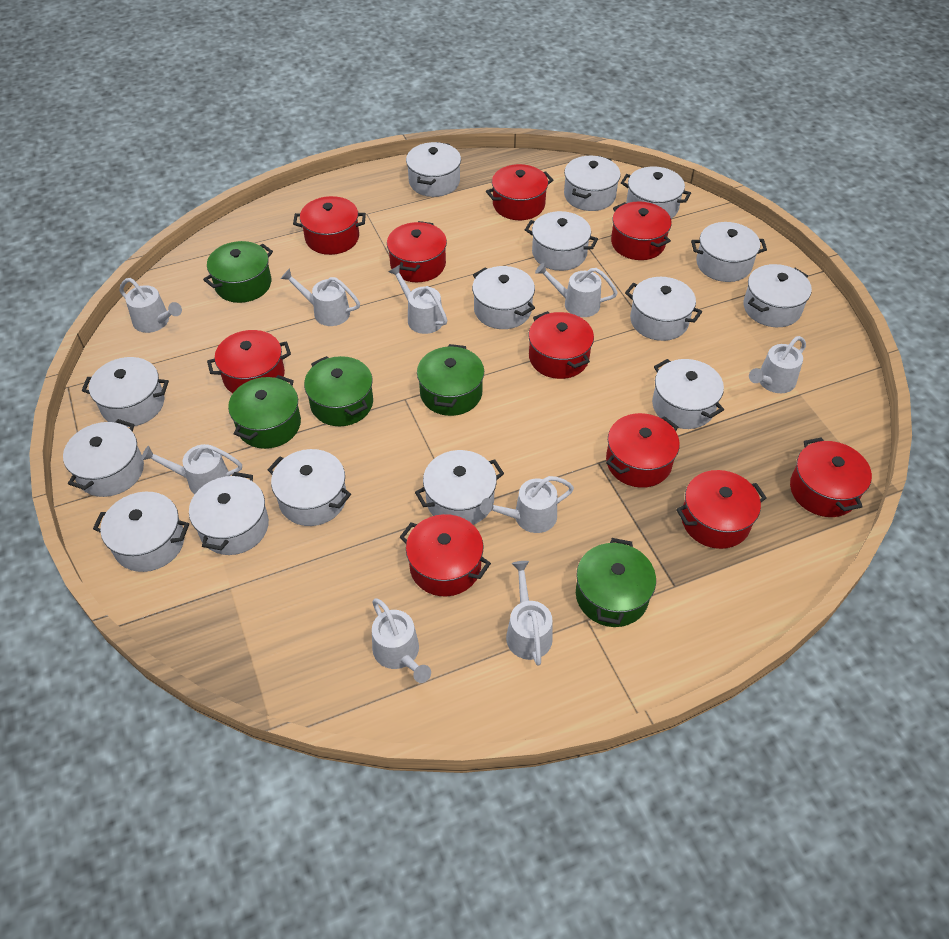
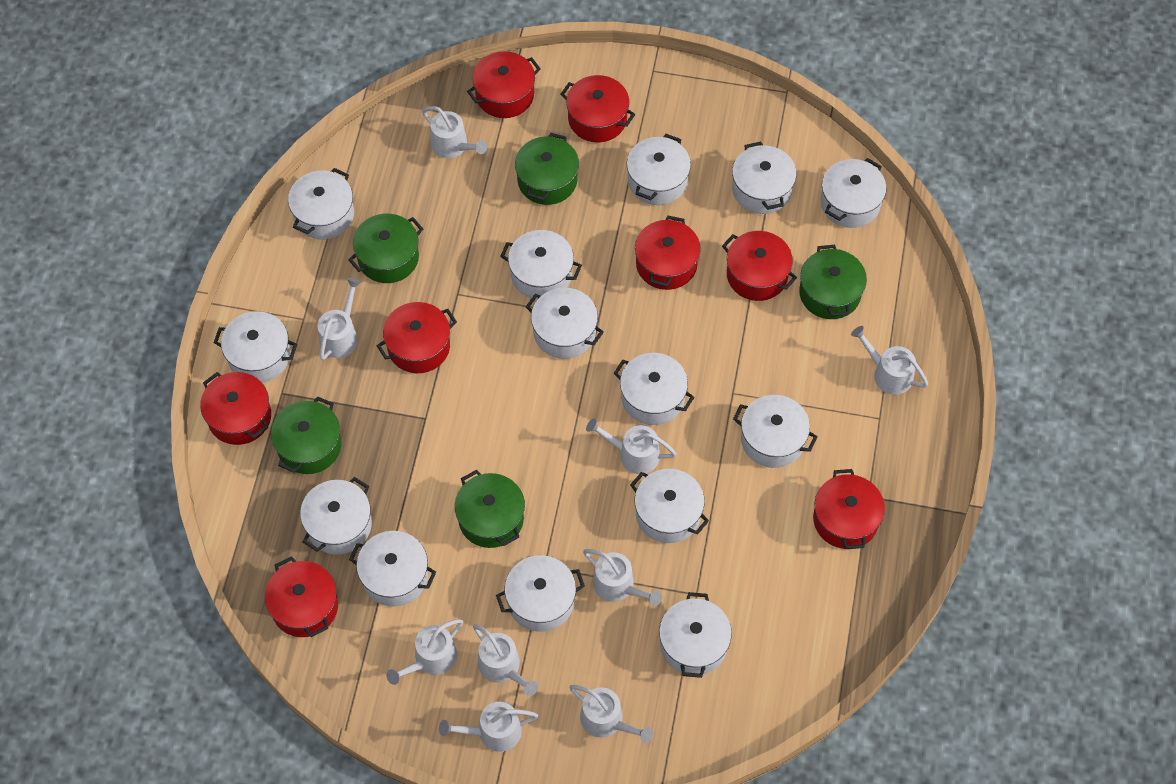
red pot: 10 -> 8
white pot: 15 -> 14

